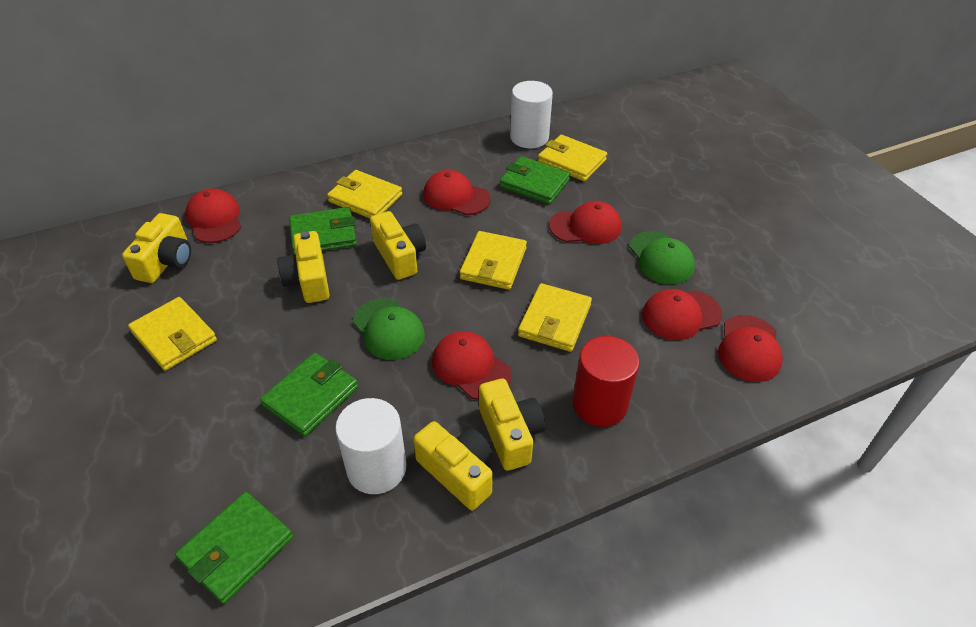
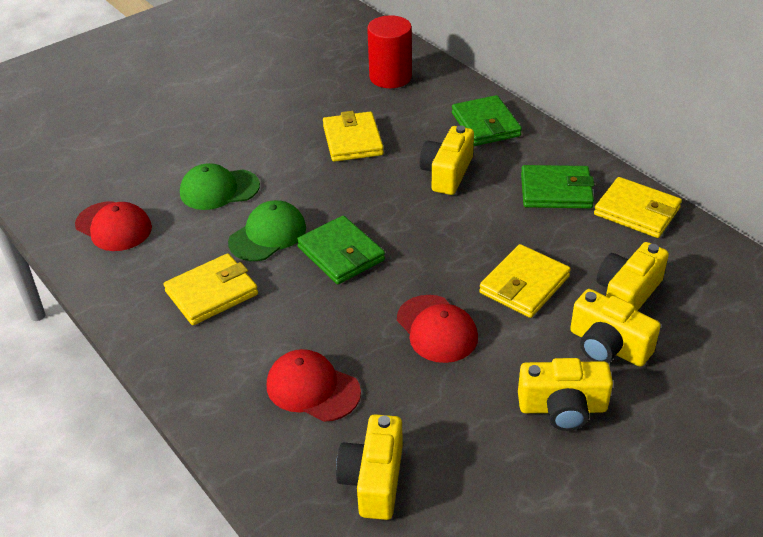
green wallet: 4 -> 3
red cap: 6 -> 3
white cylinder: 2 -> 0
yellow wallet: 5 -> 4

